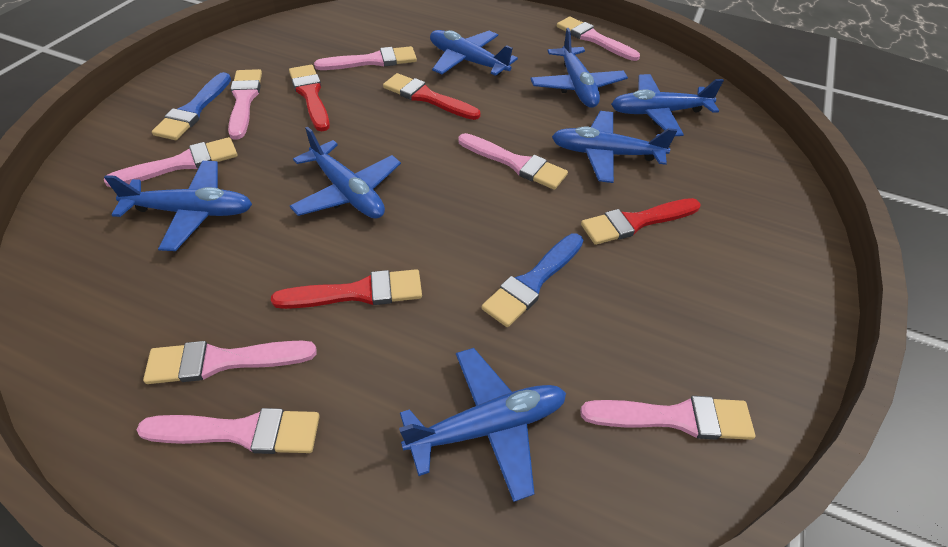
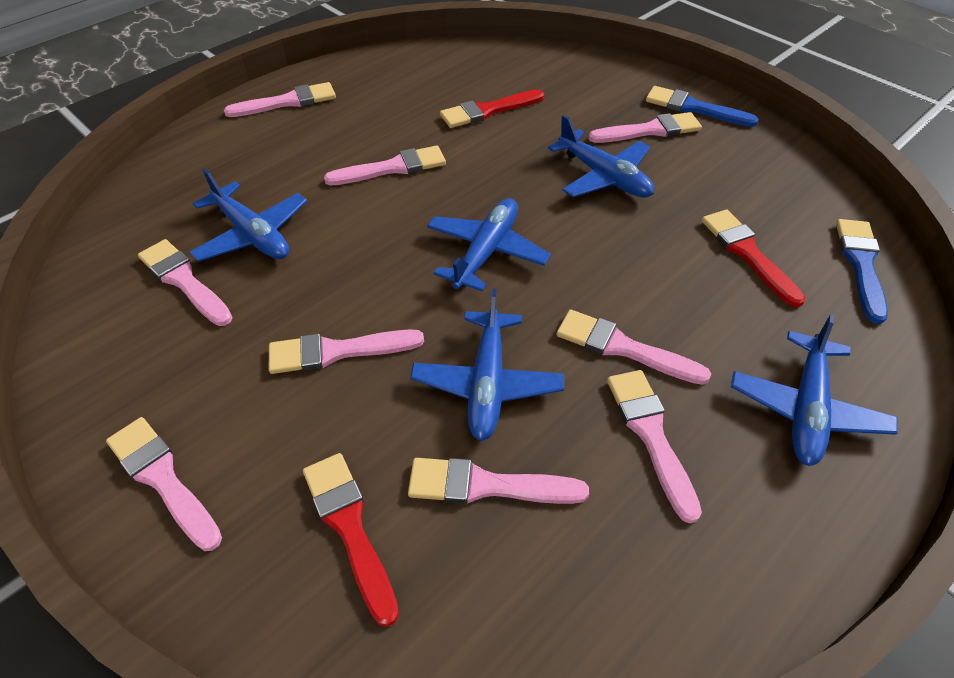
blue plane: 7 -> 5
pink brush: 8 -> 9
red brush: 4 -> 3

